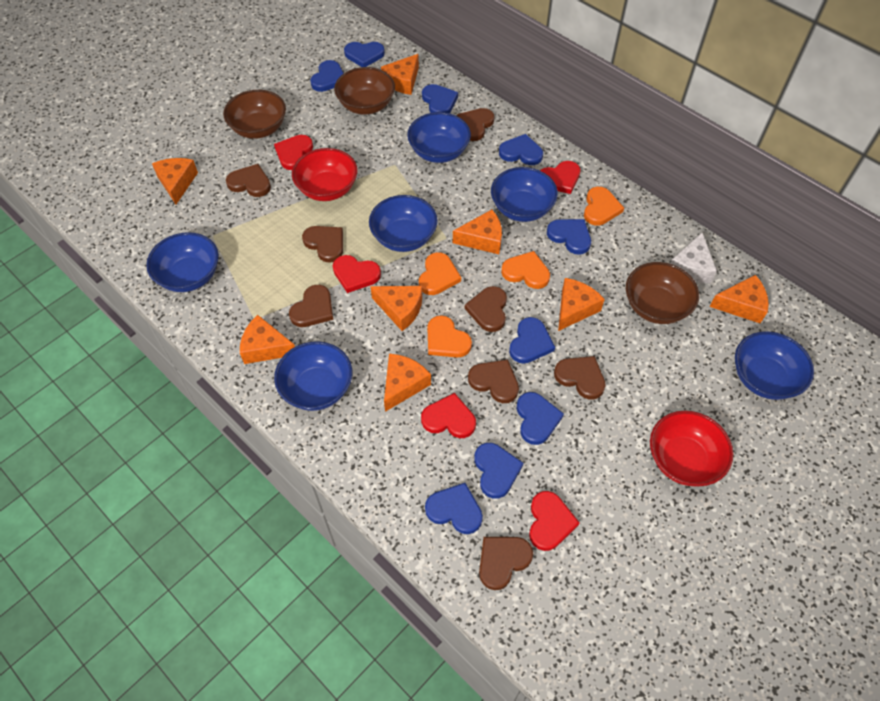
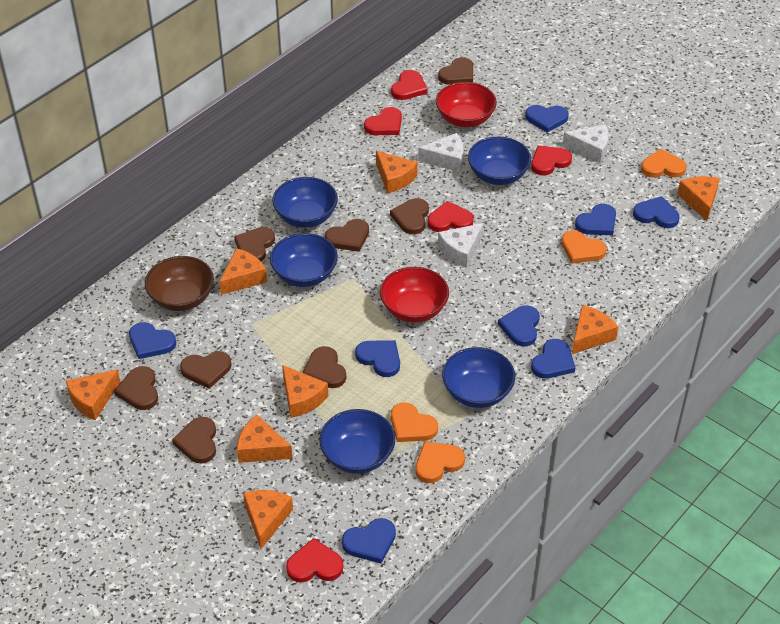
blue bowl: 6 -> 5
blue heart: 9 -> 8
brown bowl: 3 -> 1
white cheese: 1 -> 3

